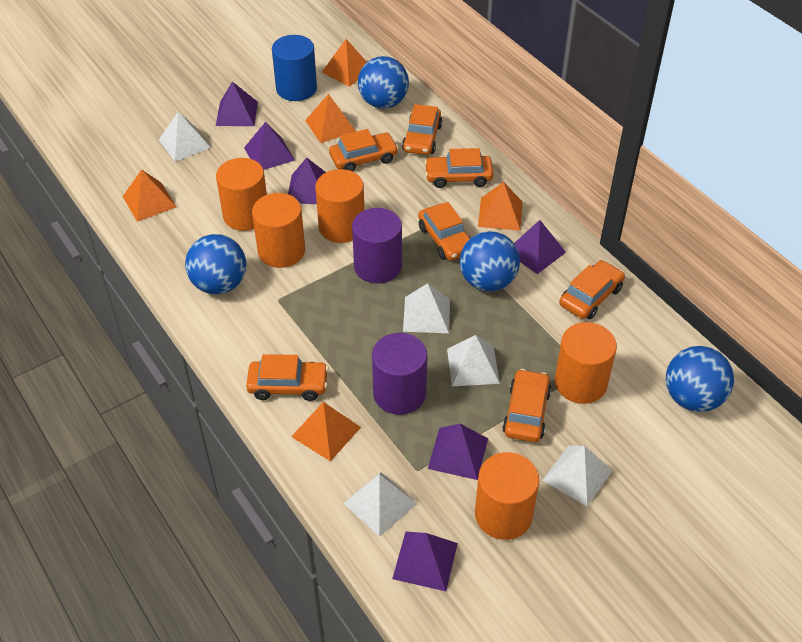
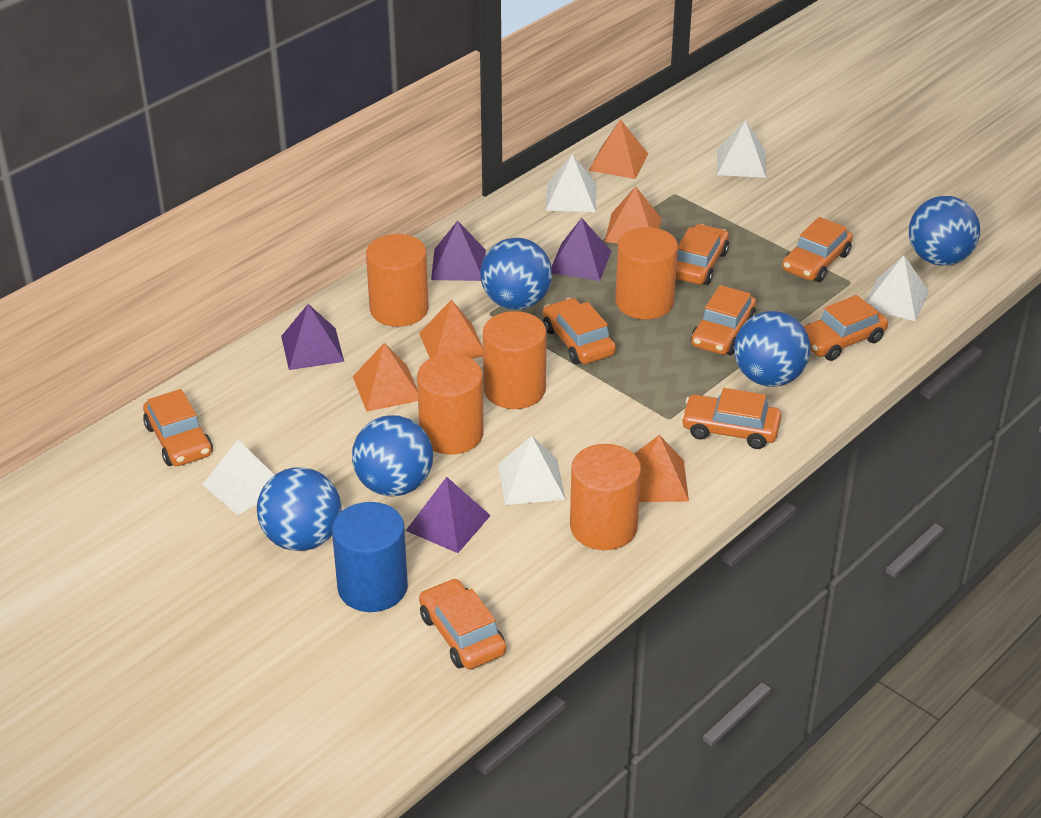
blue ball: 4 -> 5
orange car: 7 -> 8
purple cylinder: 2 -> 0
purple pyramid: 6 -> 4

